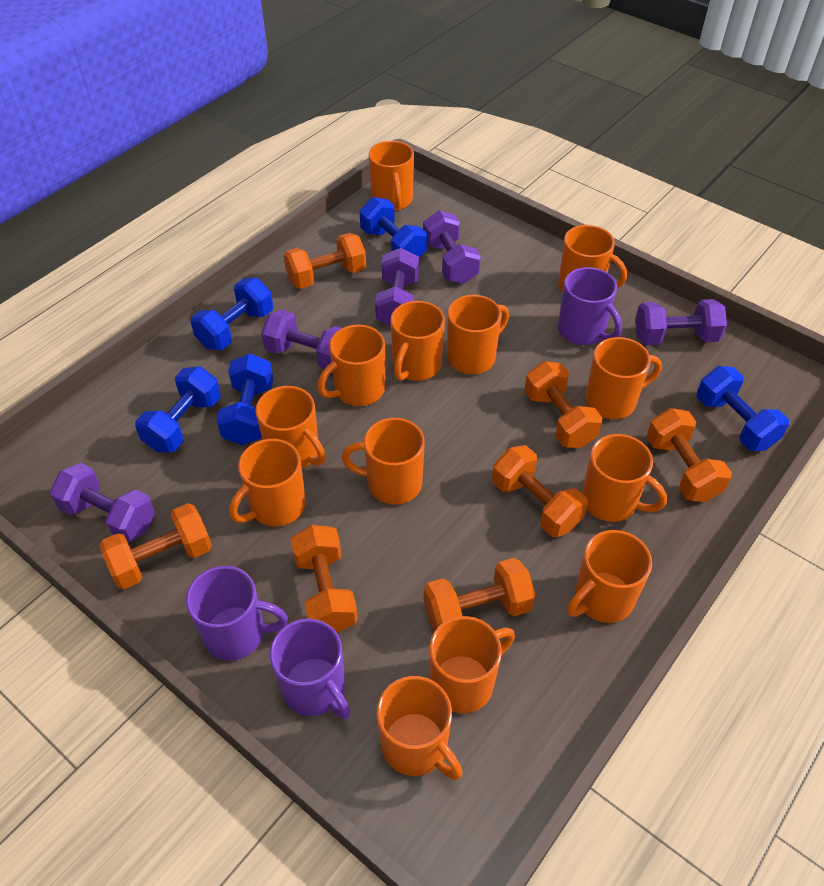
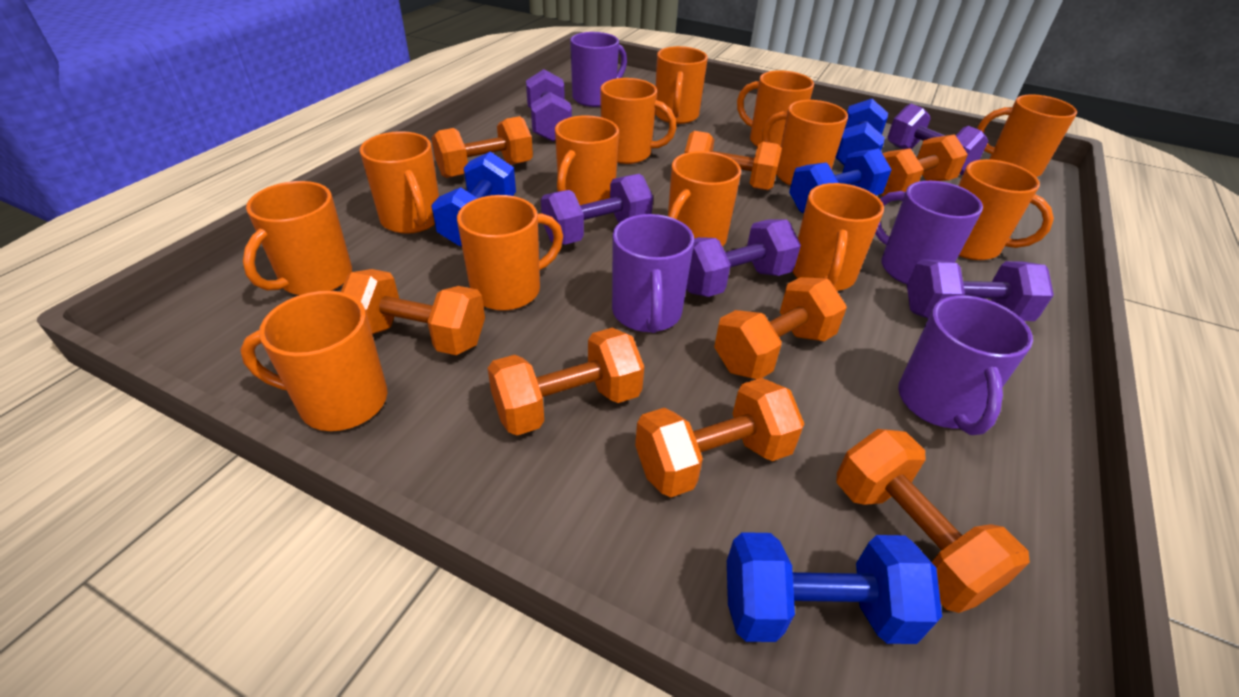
blue dumbbell: 5 -> 4
orange dumbbell: 7 -> 8
purple mug: 3 -> 4

